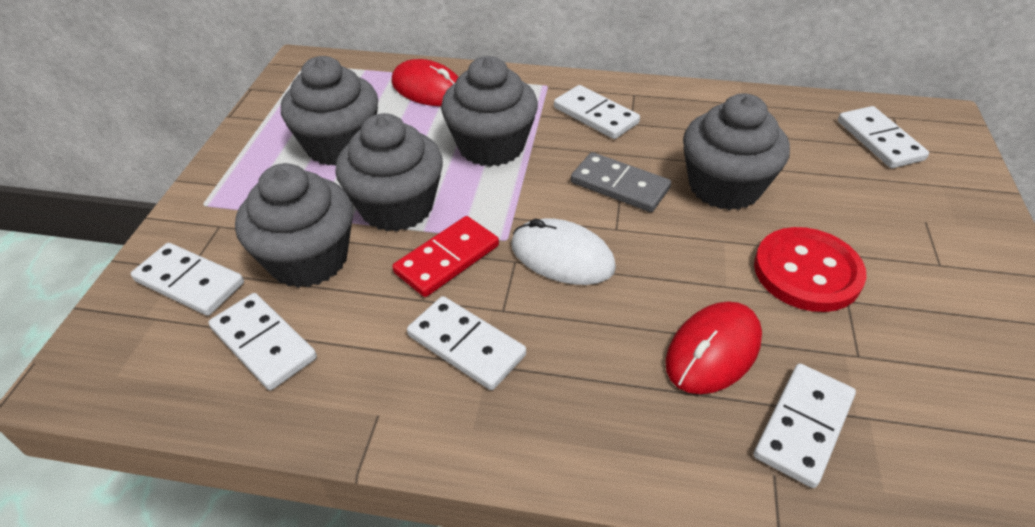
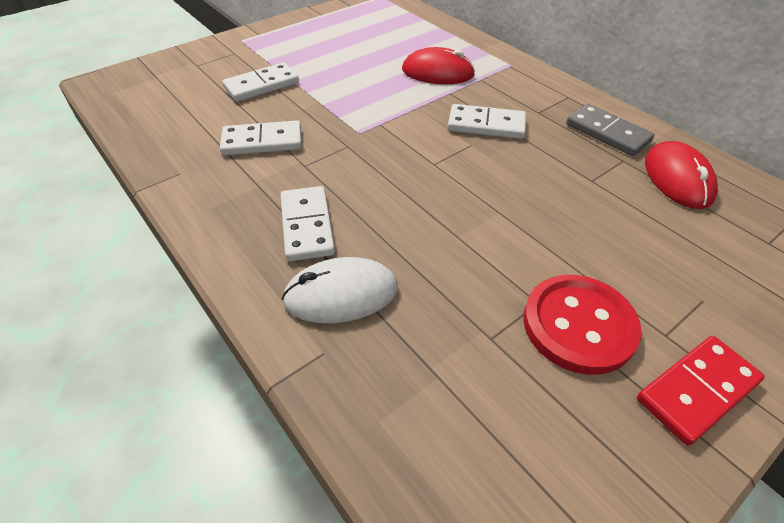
grey cupcake: 5 -> 0
white domino: 6 -> 4

